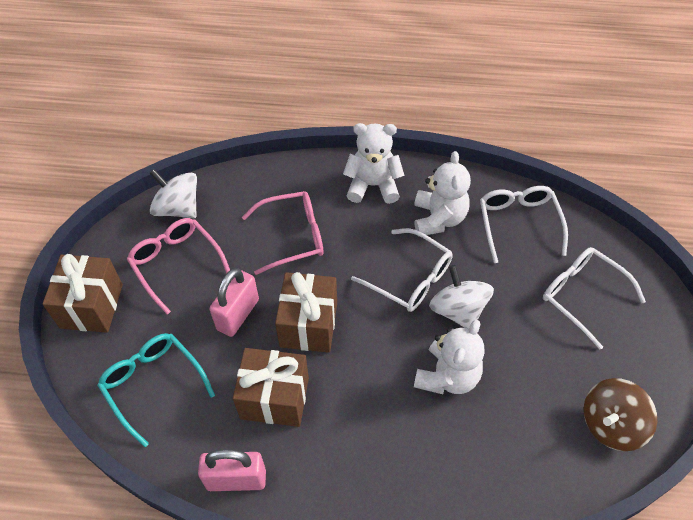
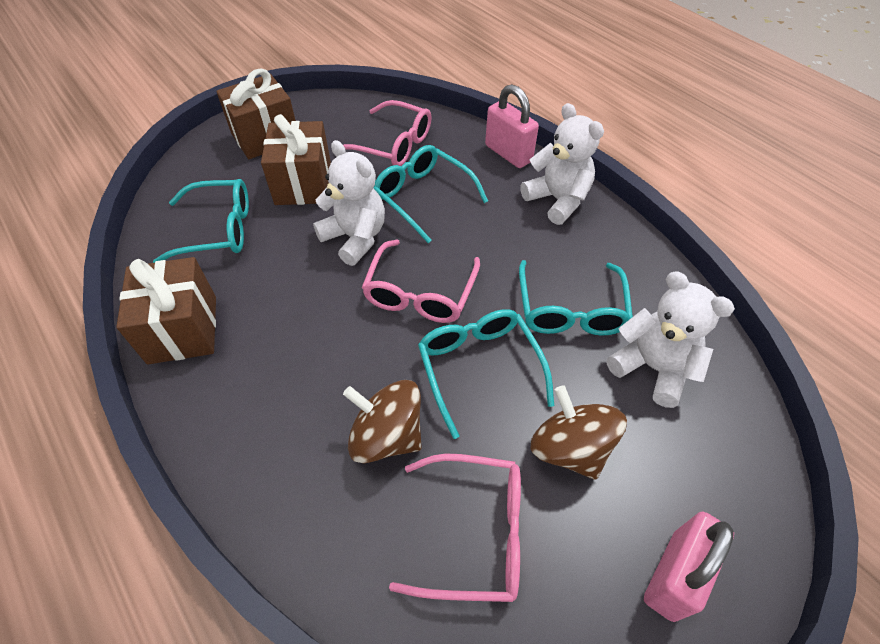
brown spinning top: 1 -> 2
pink glasses: 2 -> 3
turquoise glasses: 1 -> 4
white glasses: 3 -> 0
white spinning top: 2 -> 0

